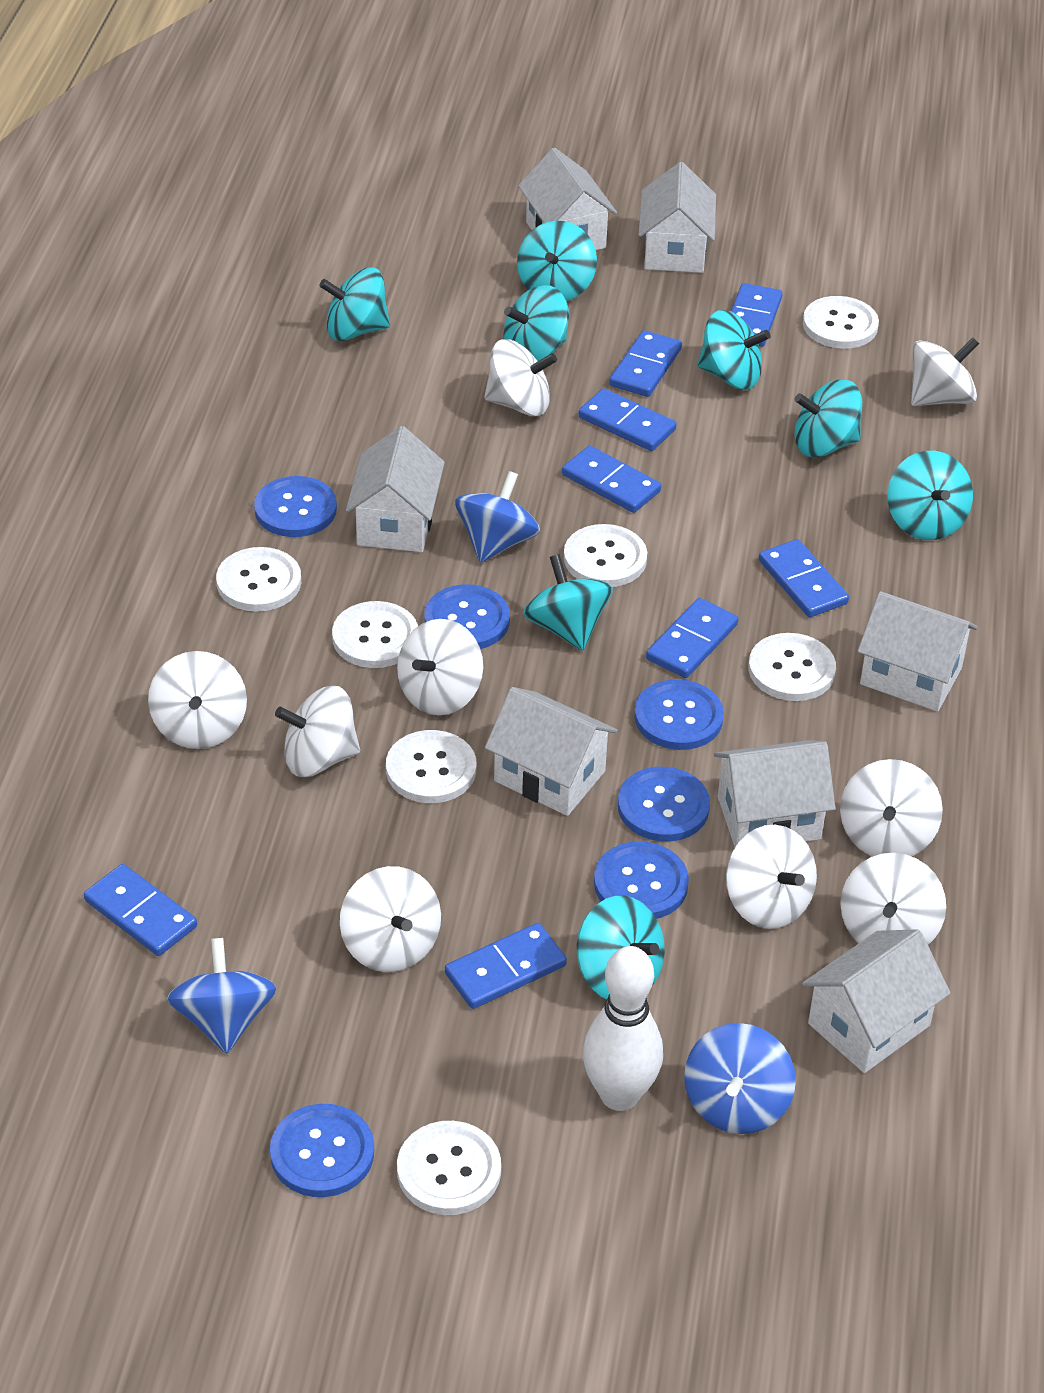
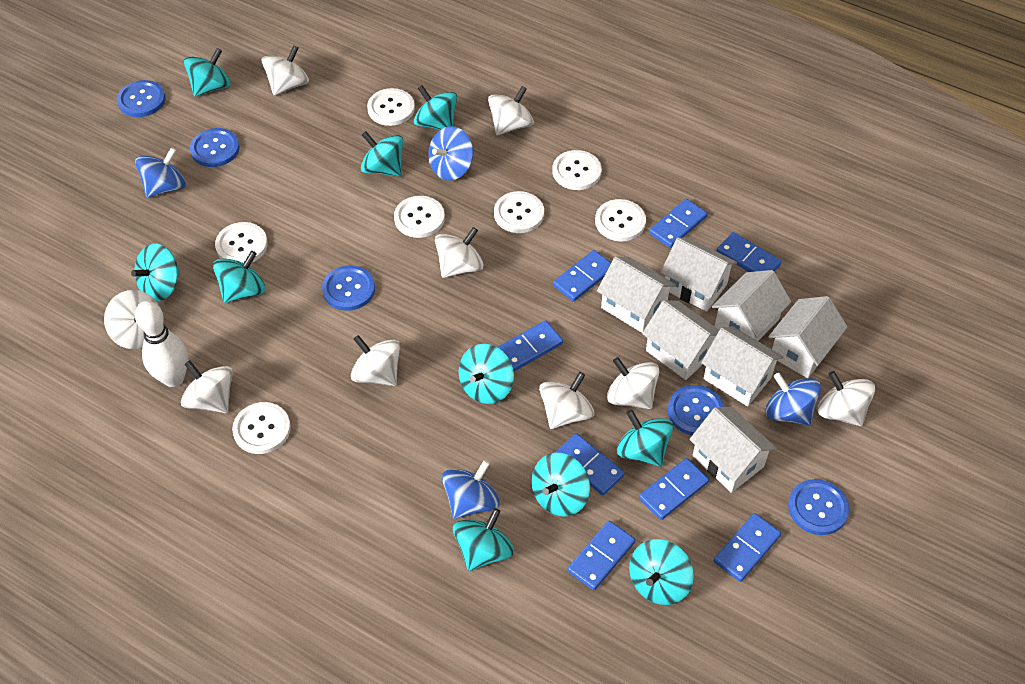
blue button: 6 -> 5
blue spinning top: 3 -> 4
turquoise spinning top: 8 -> 10

